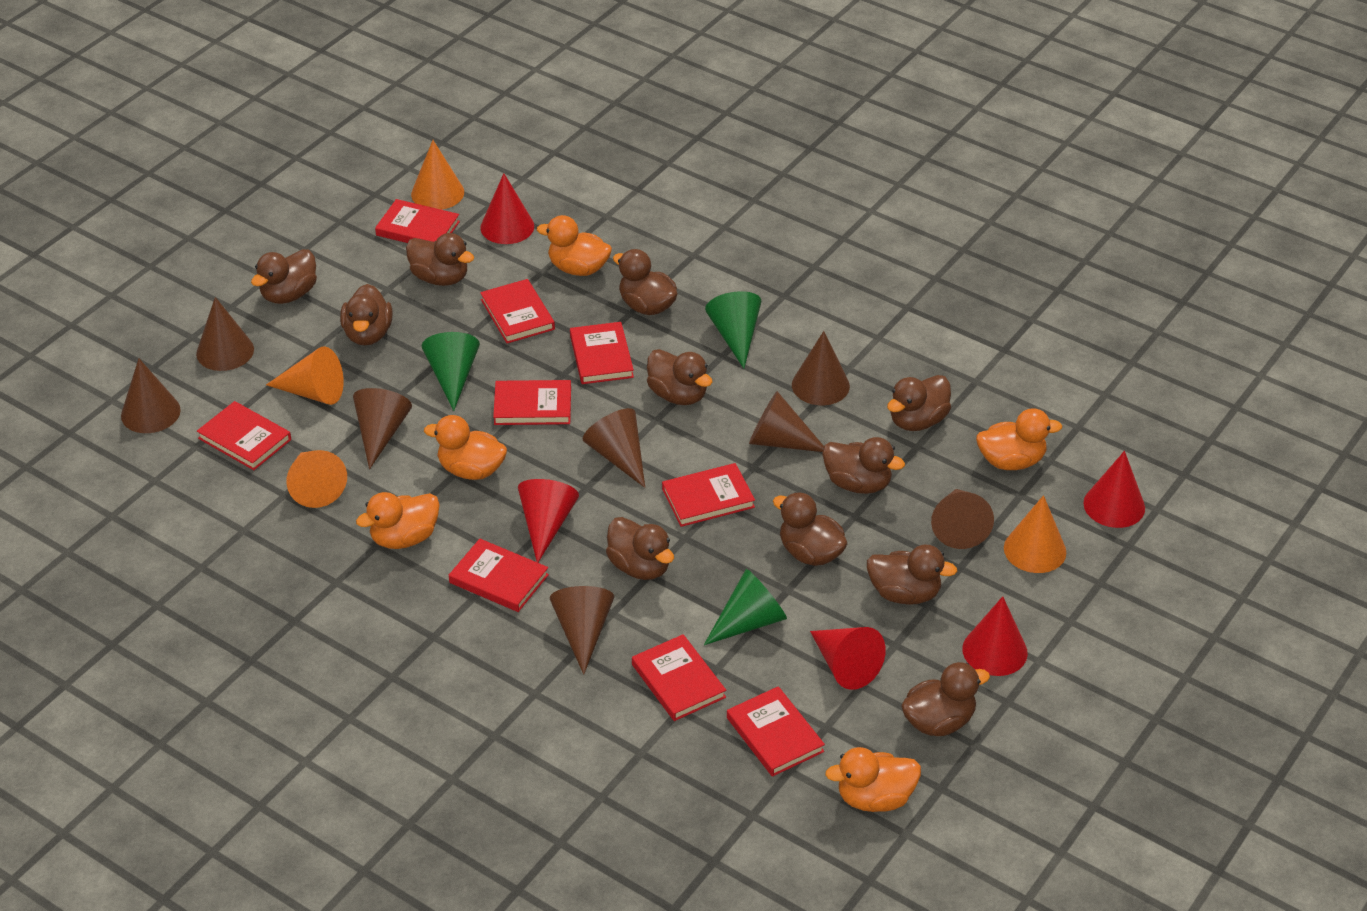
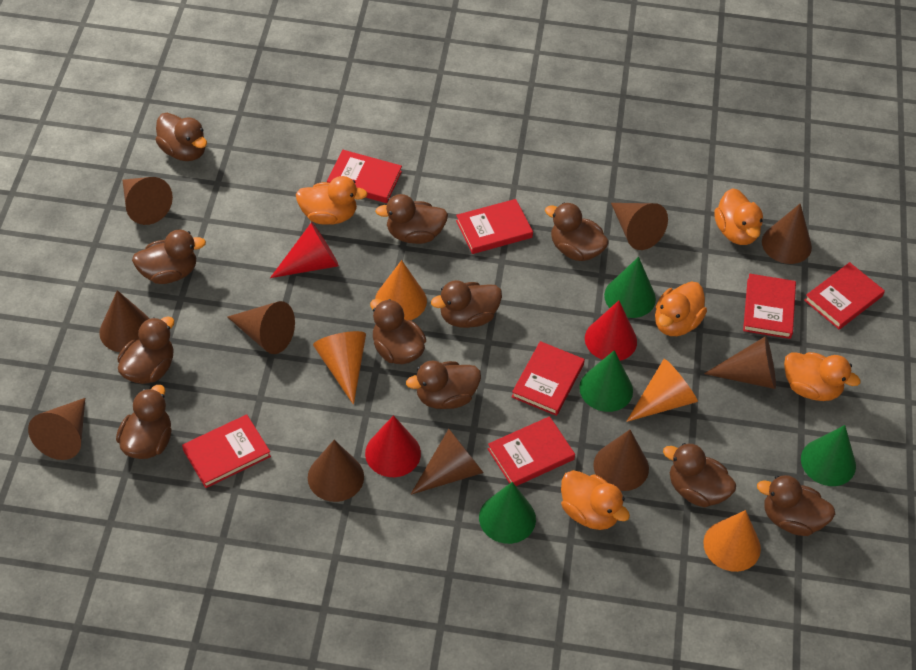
brown cone: 8 -> 10
green cone: 3 -> 4
red book: 9 -> 7
red cone: 5 -> 3

